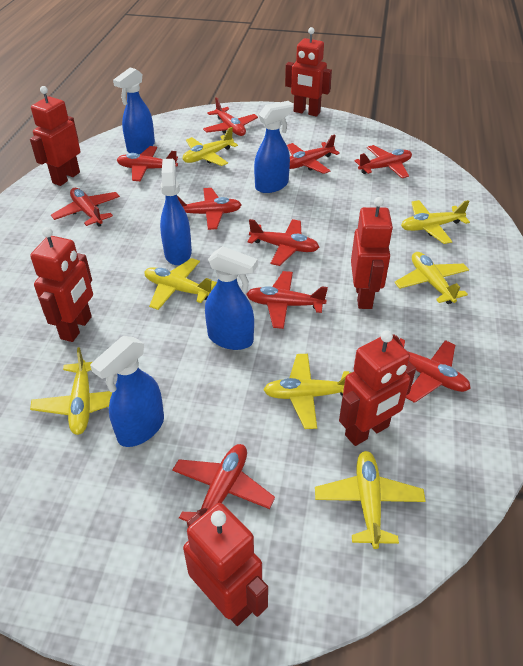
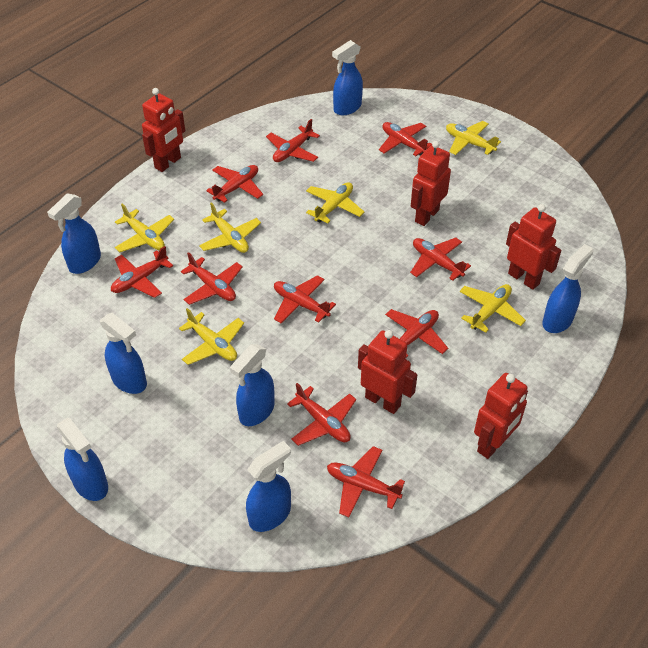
blue spray bottle: 5 -> 7
red robot: 6 -> 5
yellow plane: 7 -> 6

